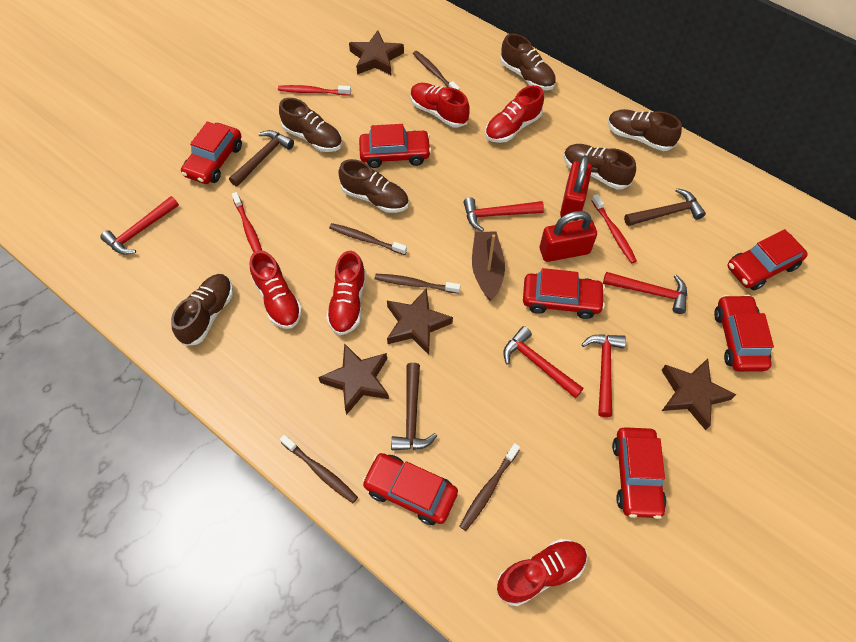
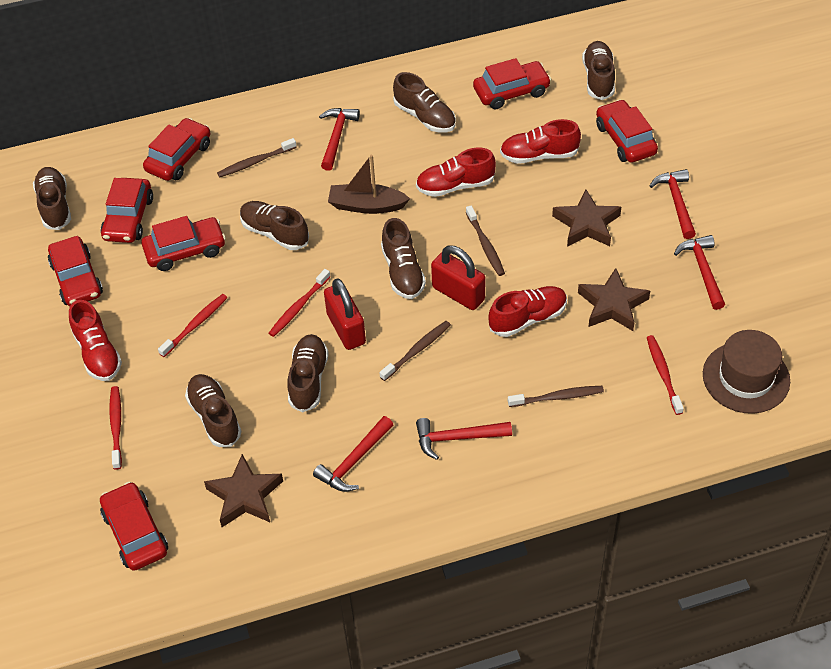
brown hammer: 3 -> 0
brown hat: 0 -> 1
brown shoe: 6 -> 7
brown star: 4 -> 3
brown toothbrush: 5 -> 4
red shoe: 5 -> 4
red toothbrush: 3 -> 4

